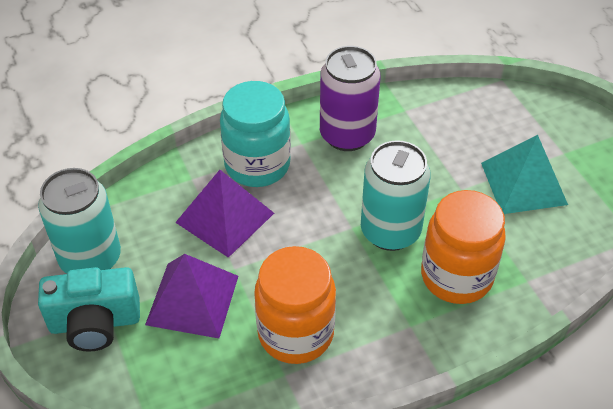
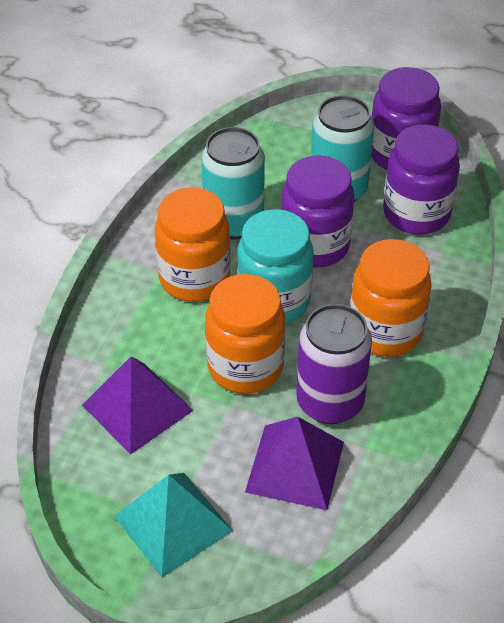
orange jar: 2 -> 3
purple jar: 0 -> 3
turquoise camera: 1 -> 0

